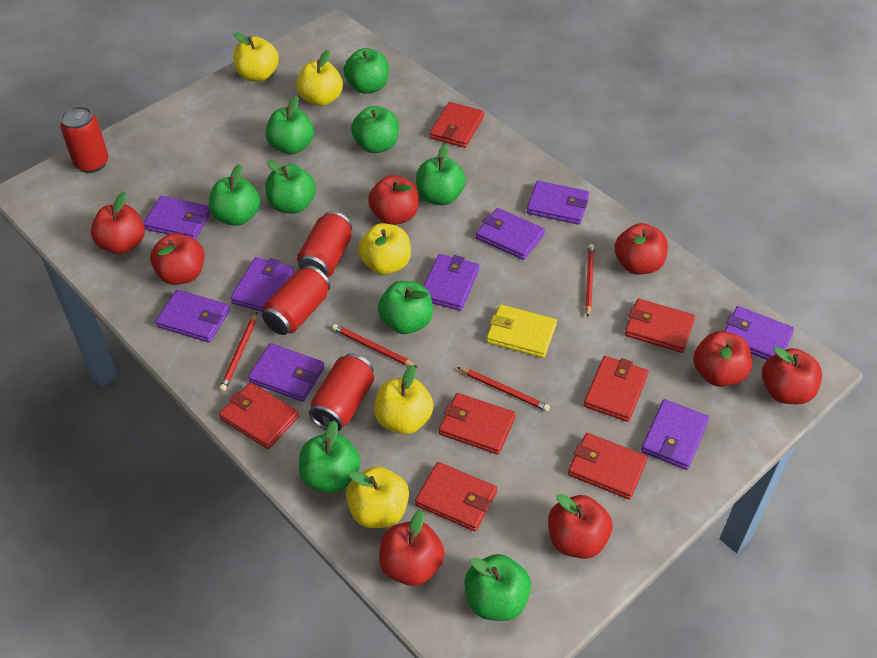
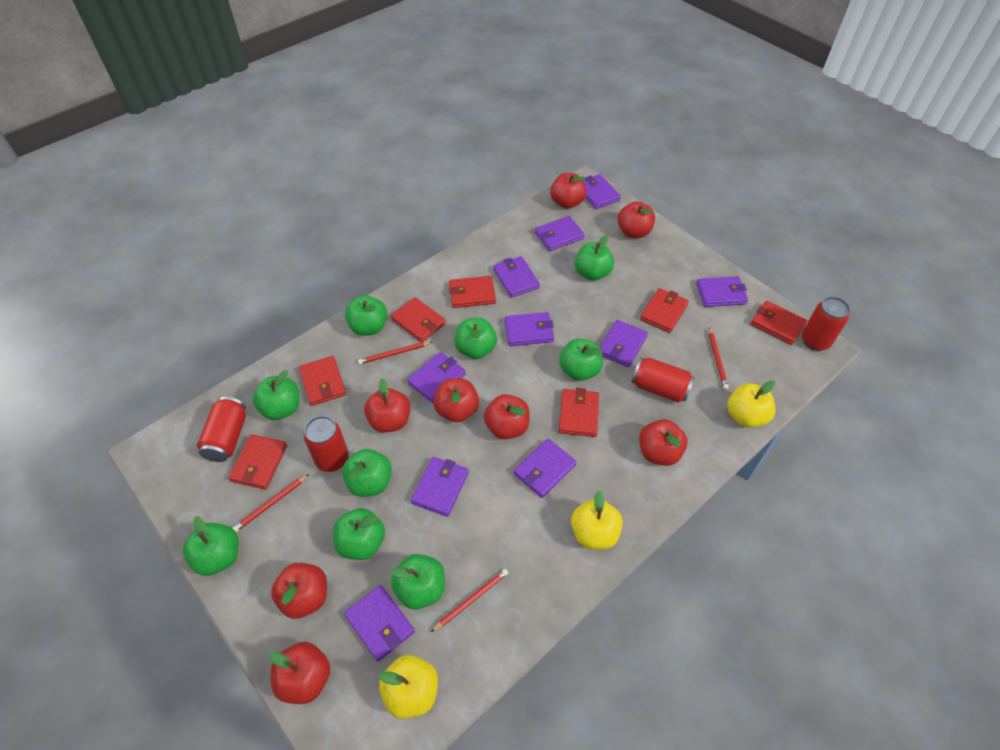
purple wallet: 9 -> 10
yellow apple: 5 -> 3
yellow wallet: 1 -> 0

